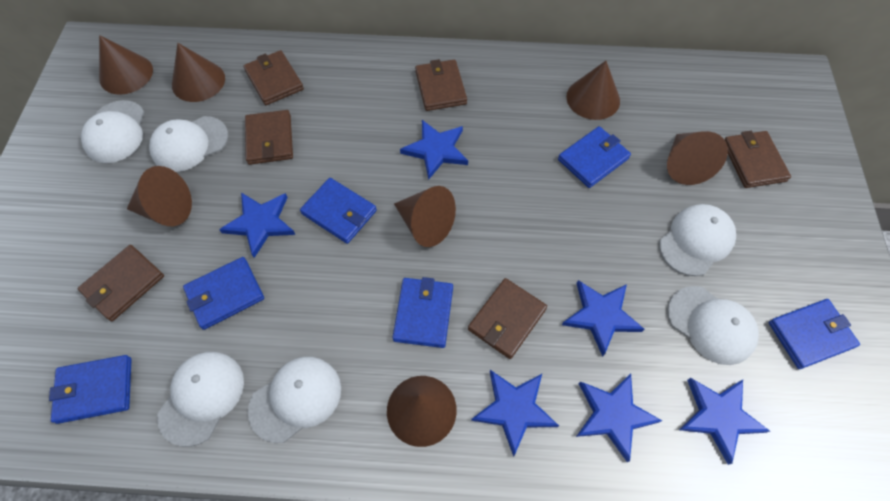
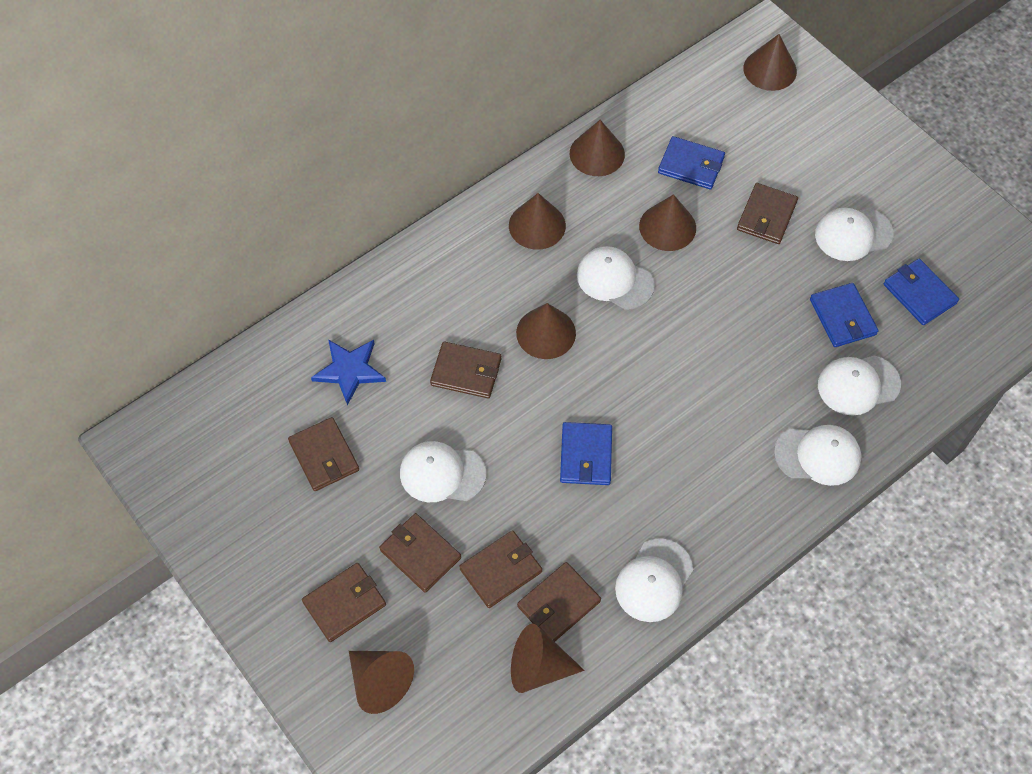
blue star: 6 -> 1
blue wallet: 6 -> 4
brown wallet: 6 -> 7

